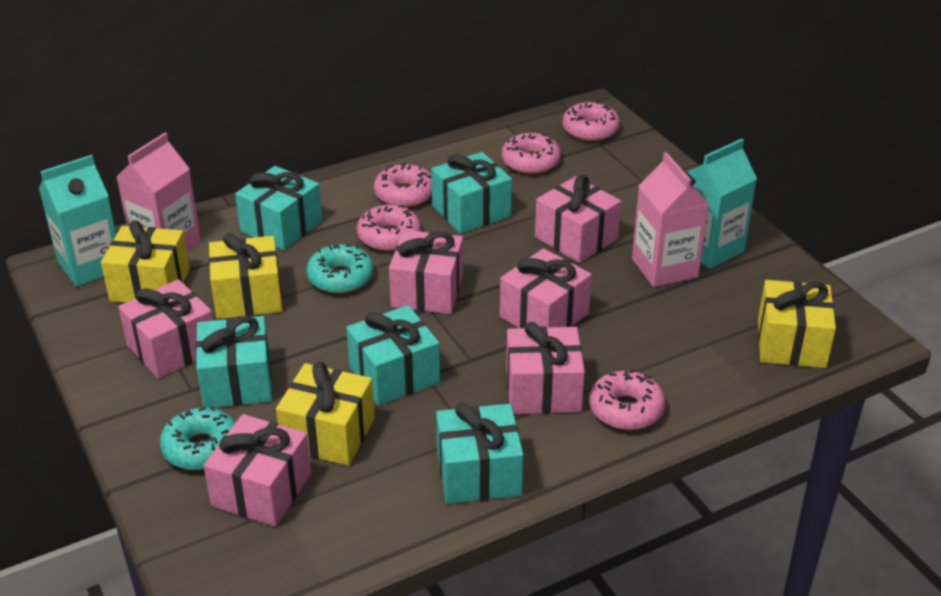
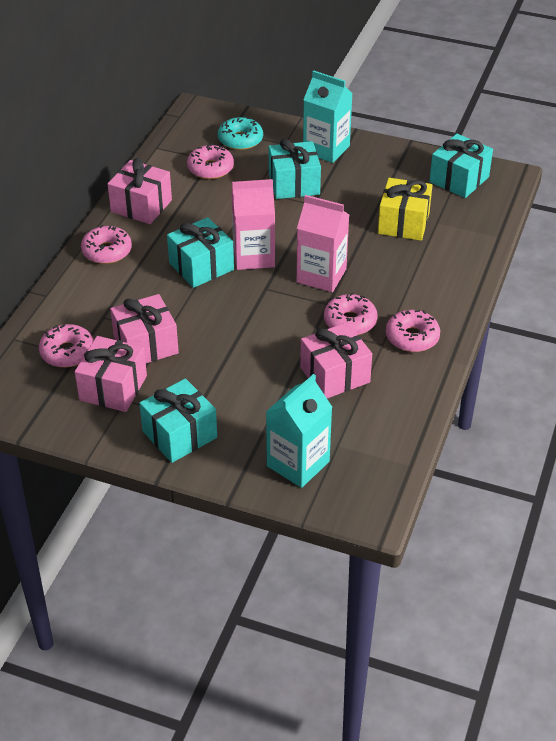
pink gift: 6 -> 4
turquoise donut: 2 -> 1
turquoise gift: 5 -> 4
yellow gift: 4 -> 1

